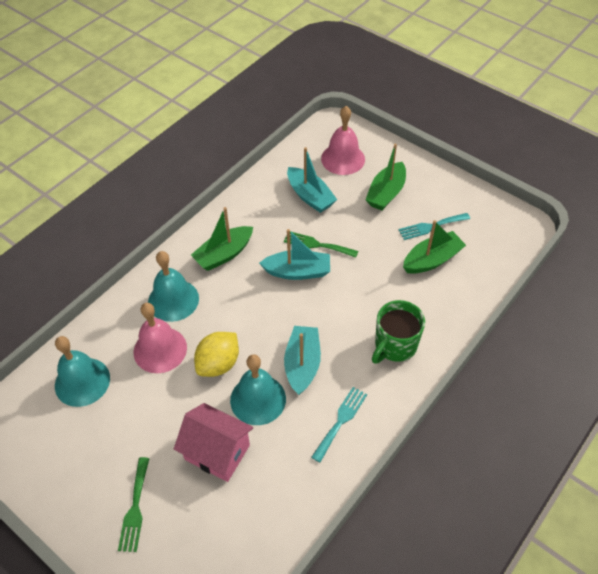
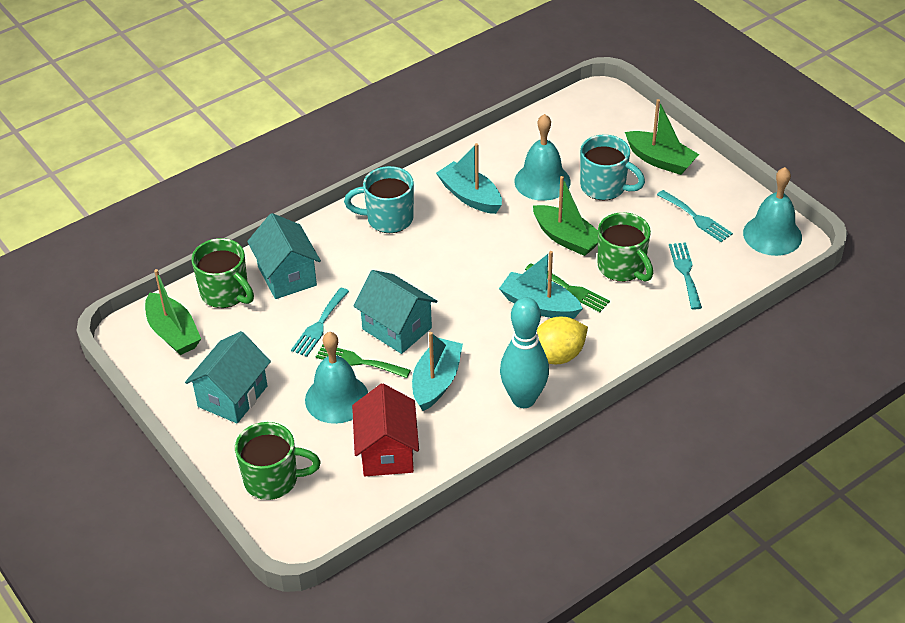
green mug: 1 -> 3
pink bell: 2 -> 0
pink house: 1 -> 0
red house: 0 -> 1
turquoise bowling pin: 0 -> 1
turquoise fork: 2 -> 3
turquoise house: 0 -> 3
turquoise mug: 0 -> 2

